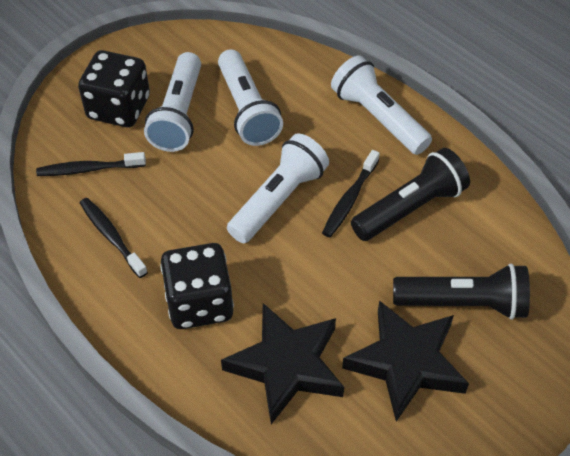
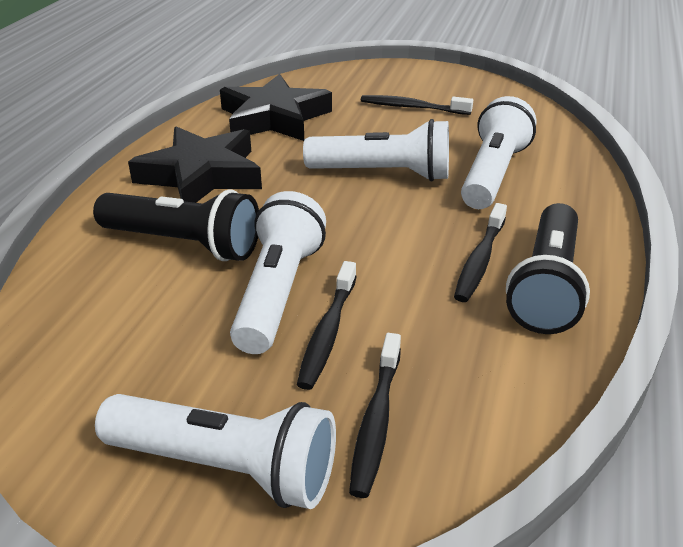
black dice: 2 -> 0
black toothbrush: 3 -> 4

